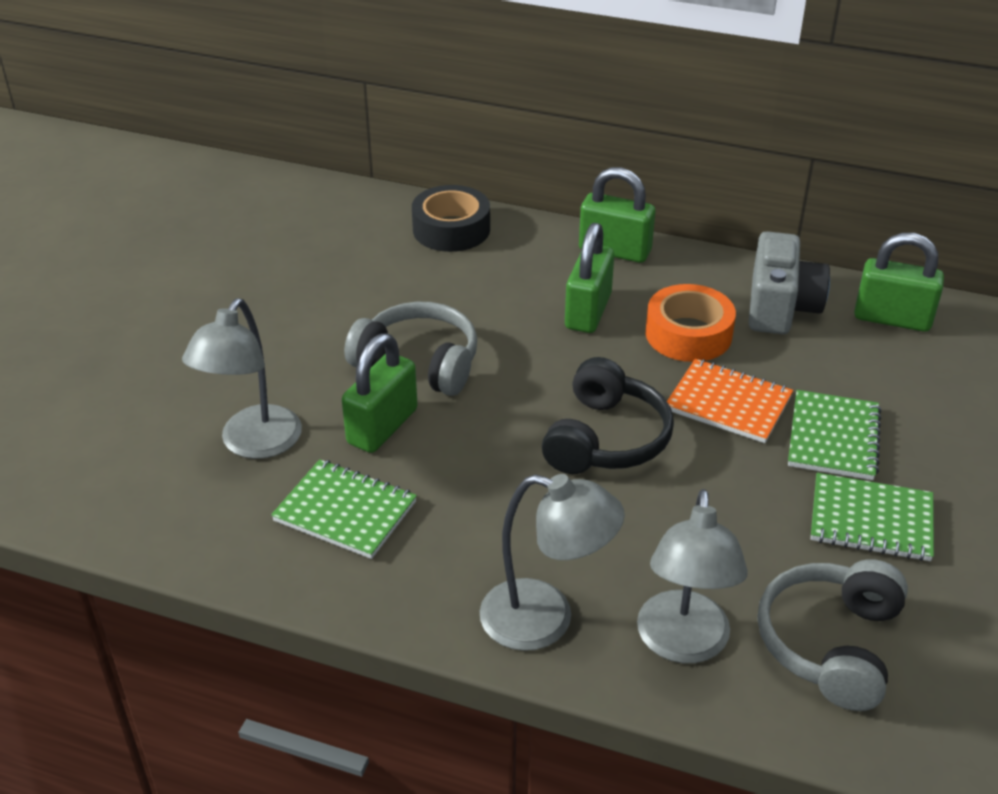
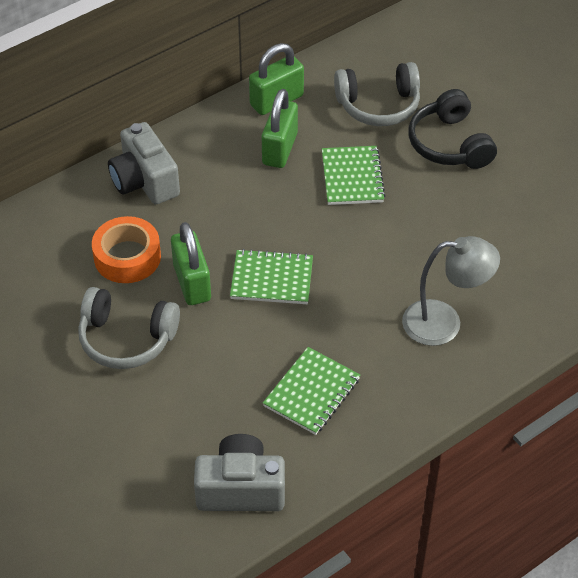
black tape: 1 -> 0
green padlock: 4 -> 3
grey camera: 1 -> 2
grey lamp: 3 -> 1
orange notebook: 1 -> 0

